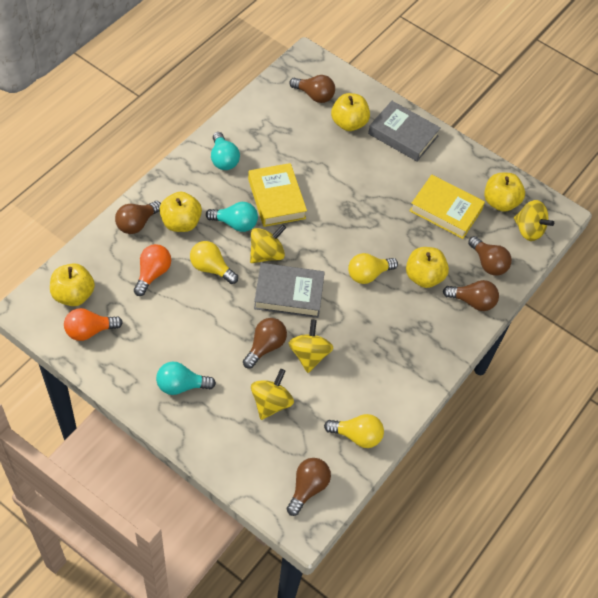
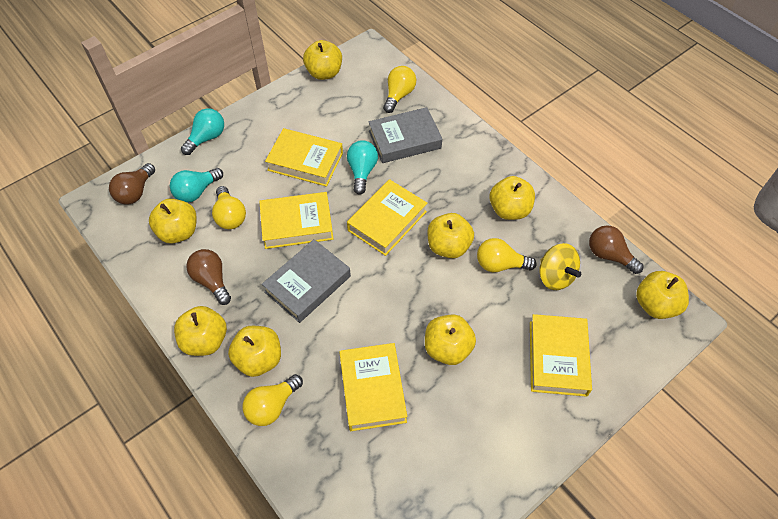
brown light bulb: 6 -> 3
orange light bulb: 2 -> 0
yellow apple: 5 -> 8
yellow book: 2 -> 5
yellow light bulb: 3 -> 4
yellow spinning top: 4 -> 1

